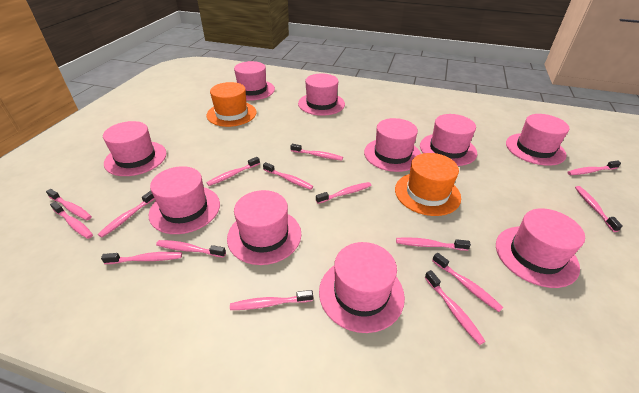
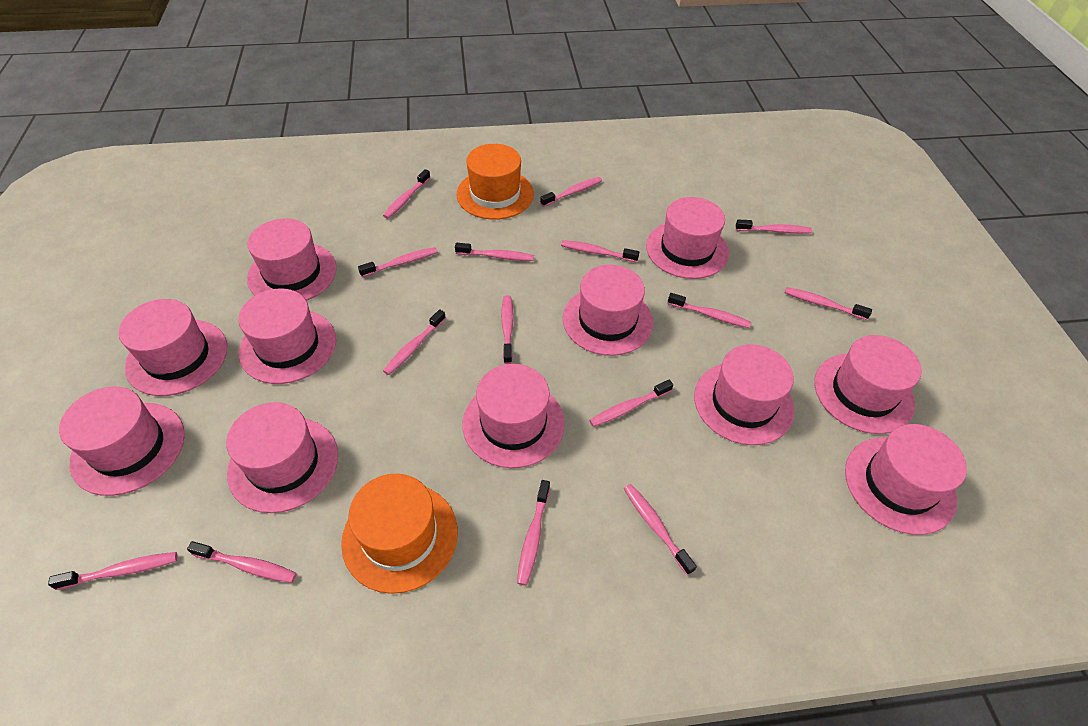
pink hat: 10 -> 11

